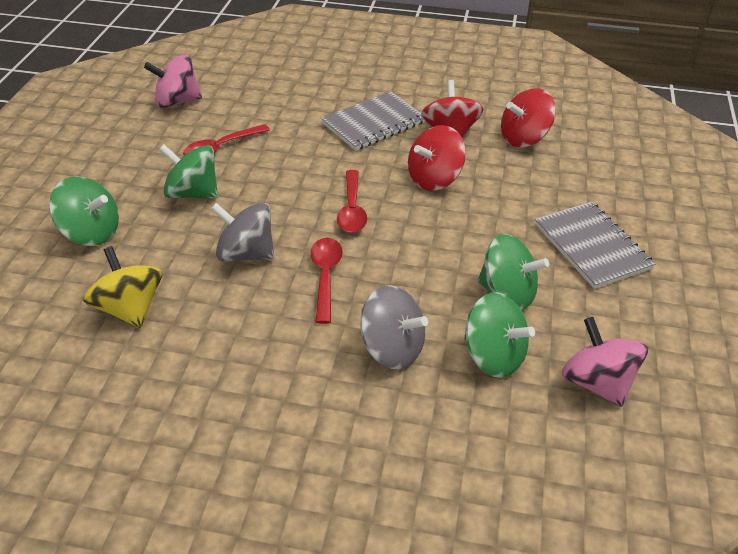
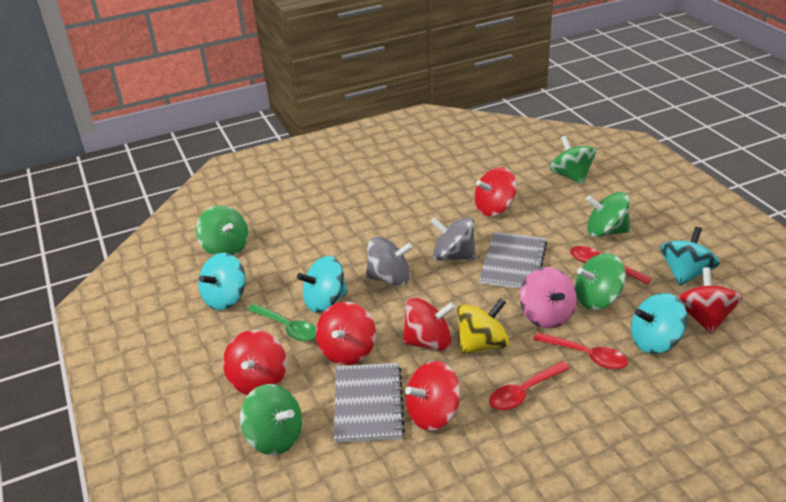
green spinning top: 4 -> 5
green spoon: 0 -> 1
pink spinning top: 2 -> 1
red spinning top: 3 -> 6
turquoise spinning top: 0 -> 4

